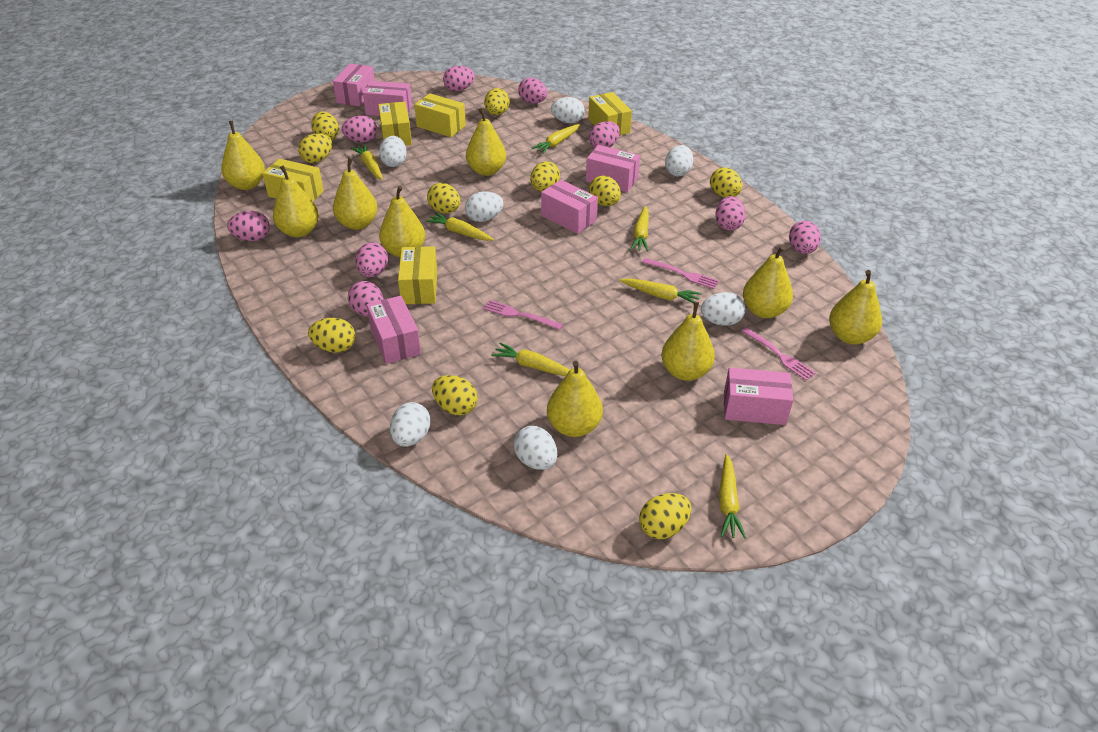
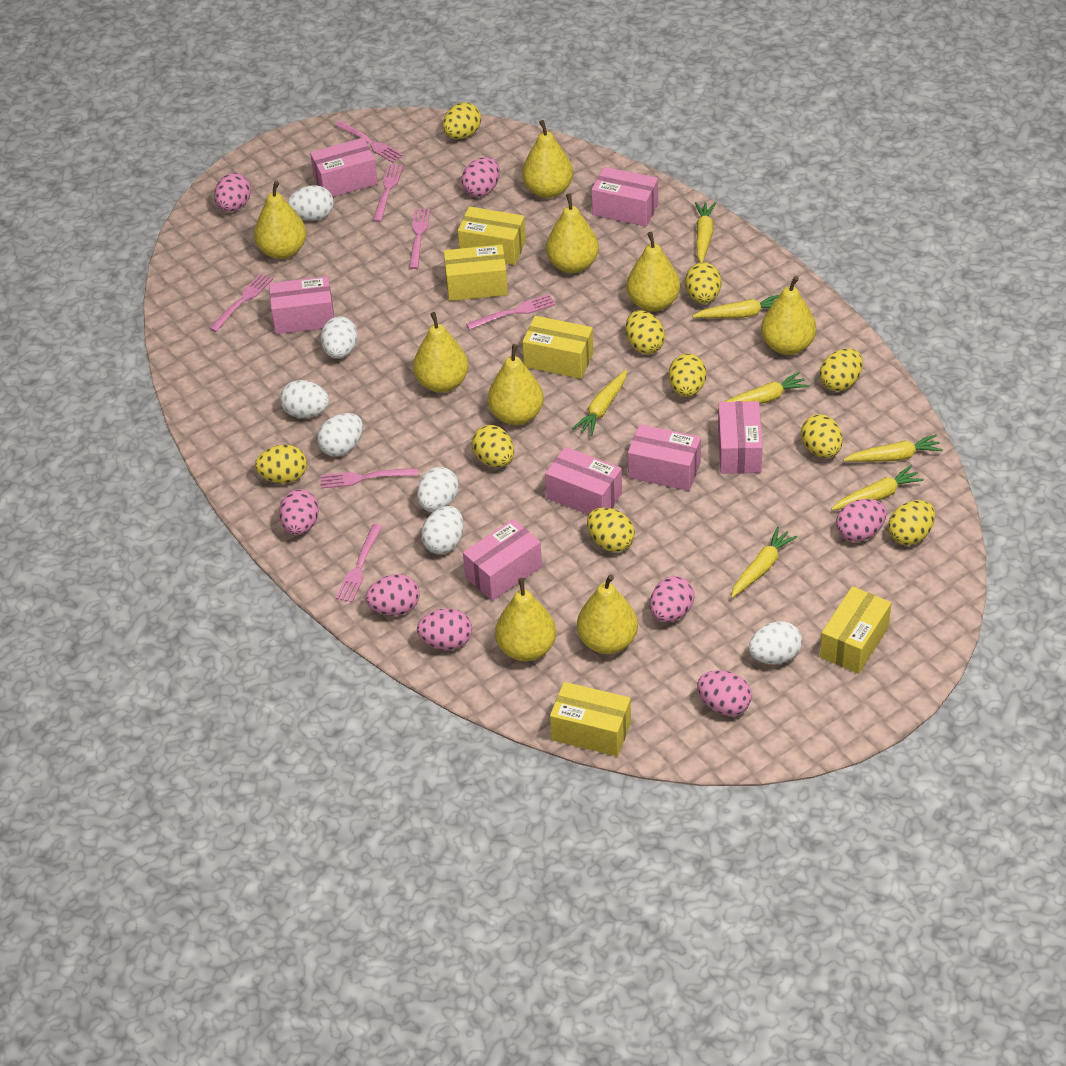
pink box: 6 -> 7
pink egg: 9 -> 8
pink fork: 3 -> 7

